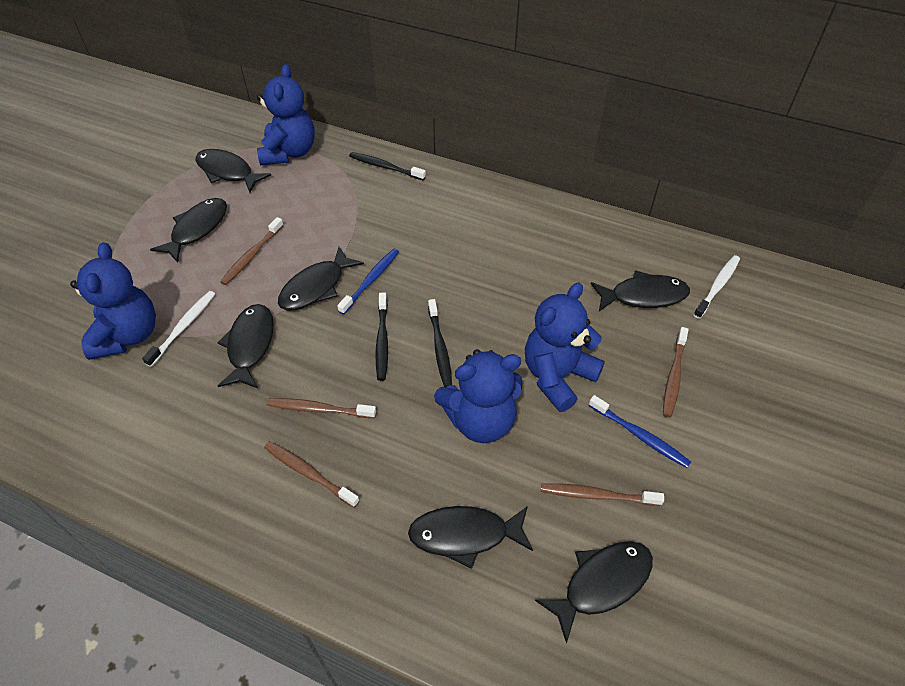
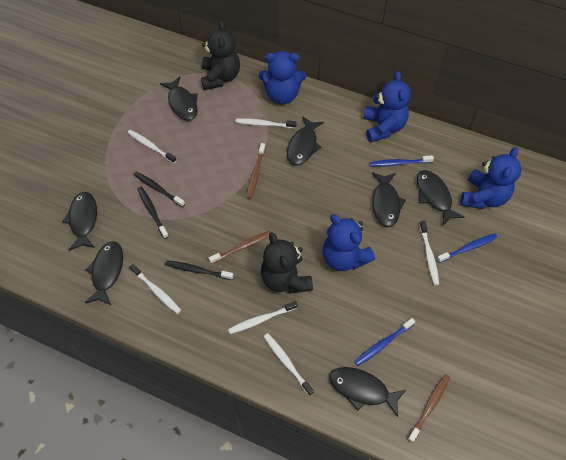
black teddy bear: 0 -> 2
blue toothbrush: 2 -> 3
brown toothbrush: 5 -> 3
white toothbrush: 2 -> 6

